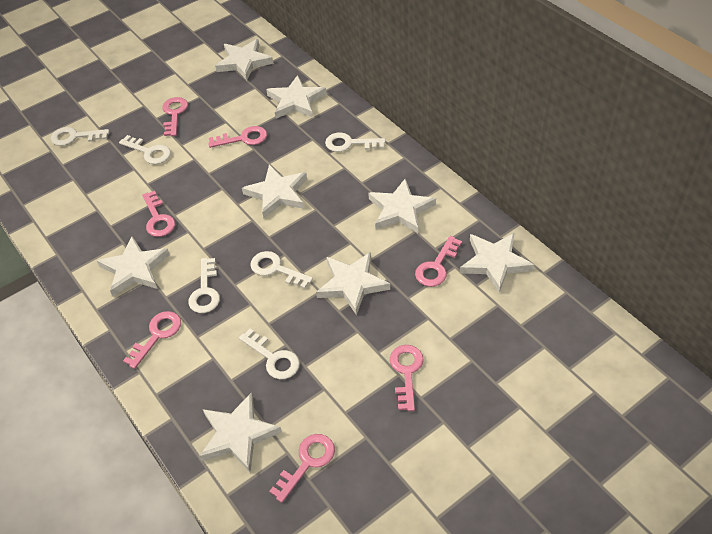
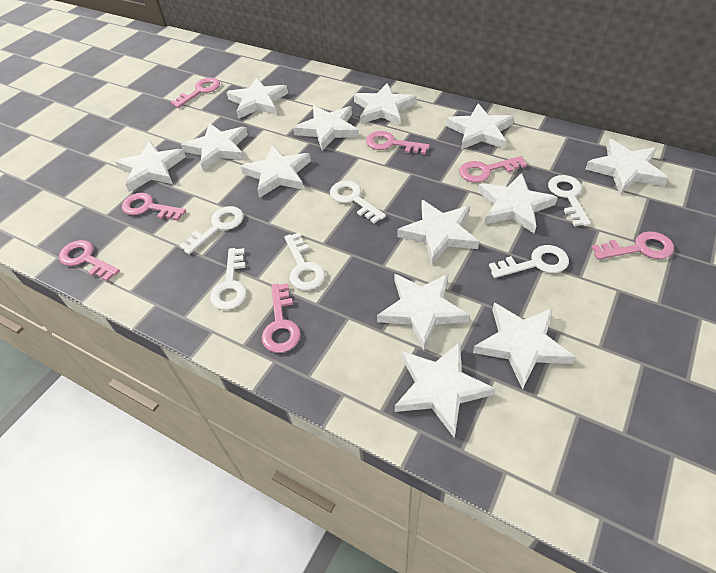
white star: 8 -> 13

